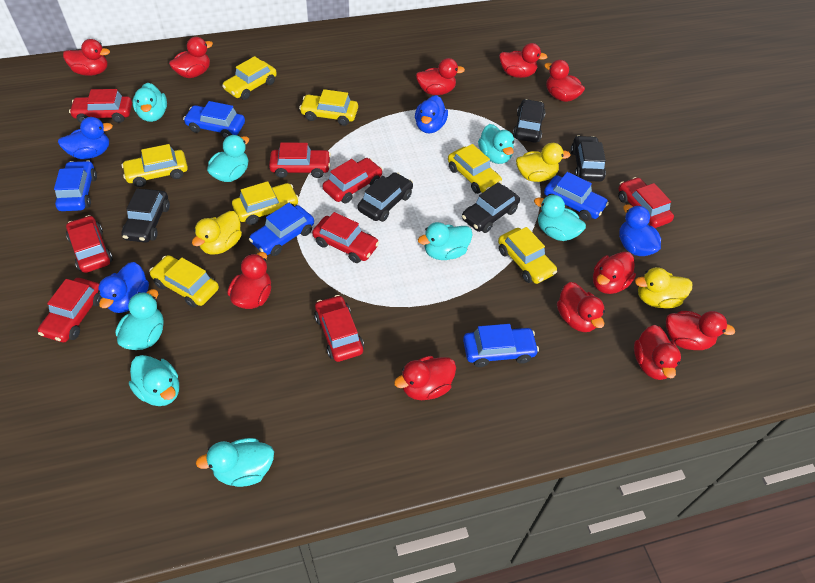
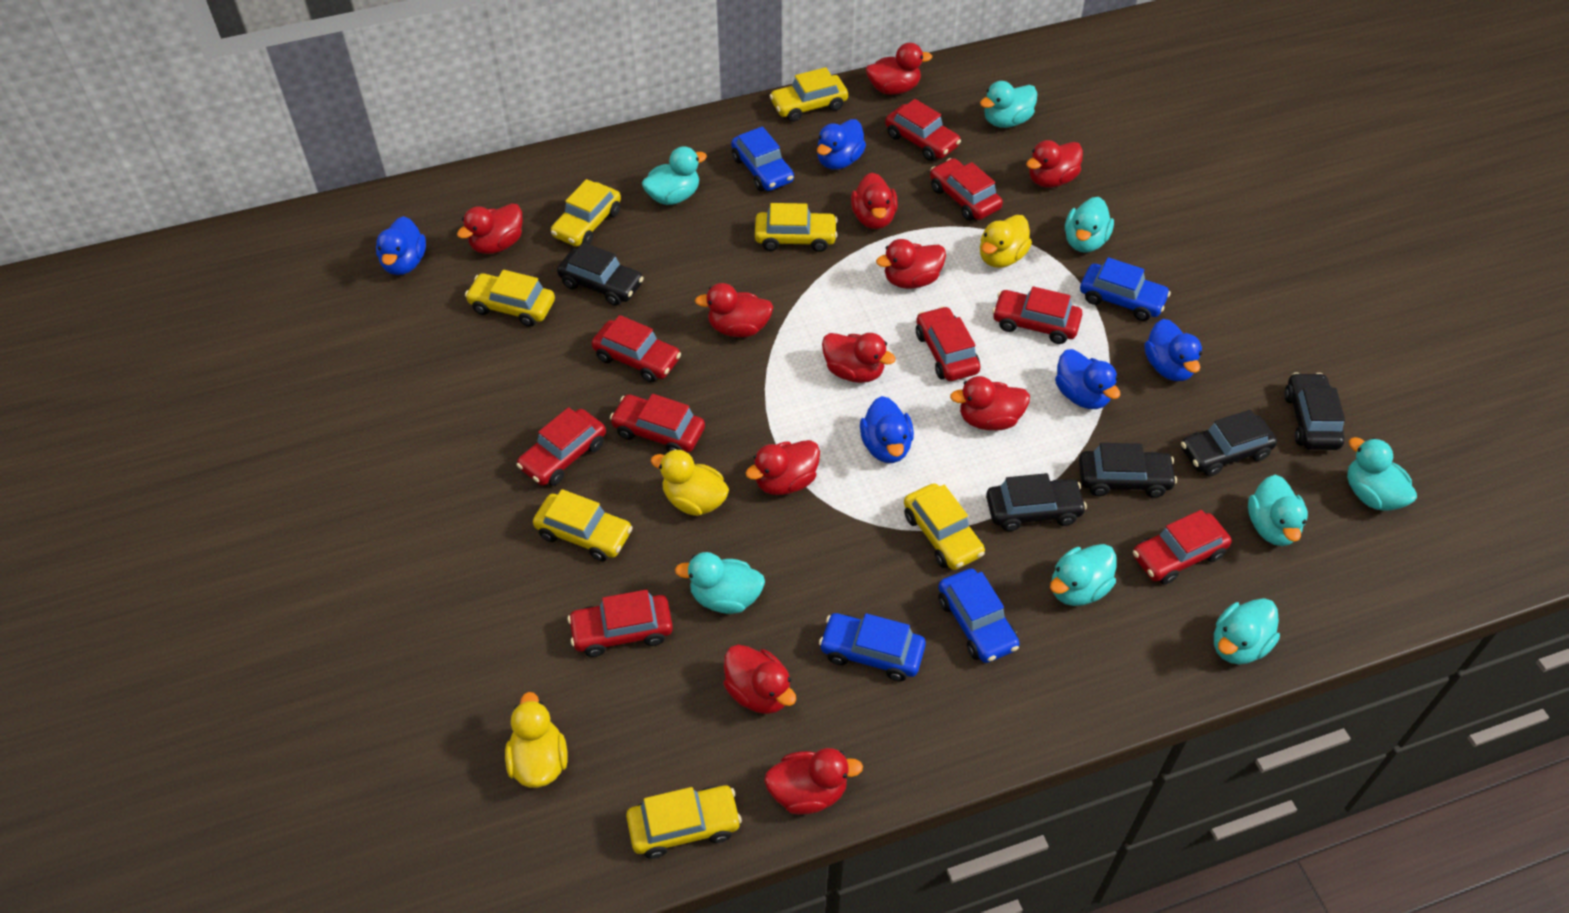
blue car: 5 -> 4
blue duck: 4 -> 5
red car: 8 -> 9

